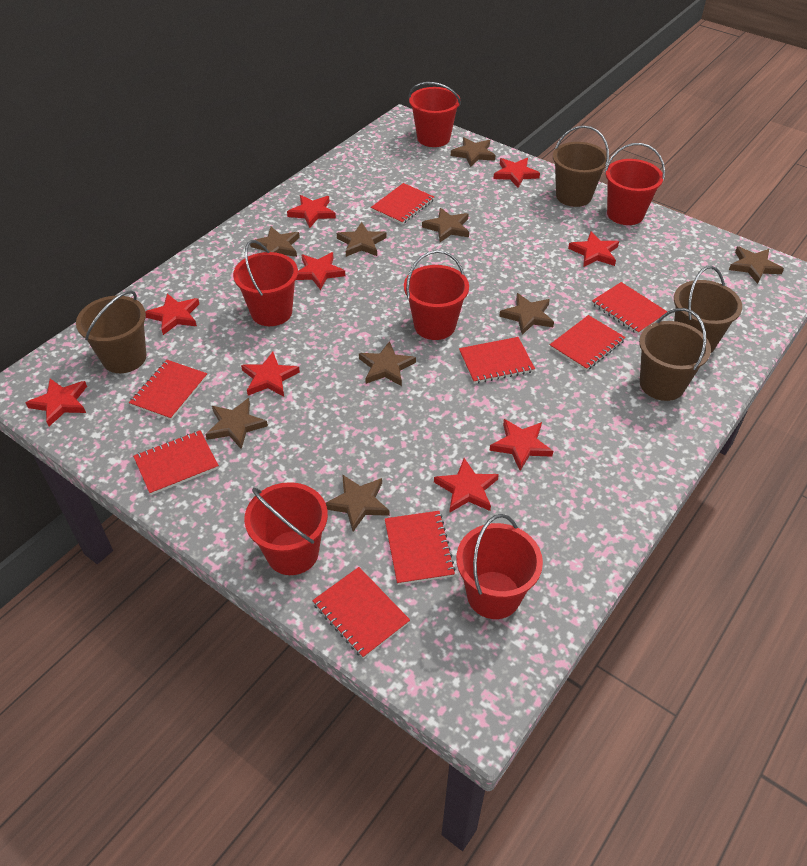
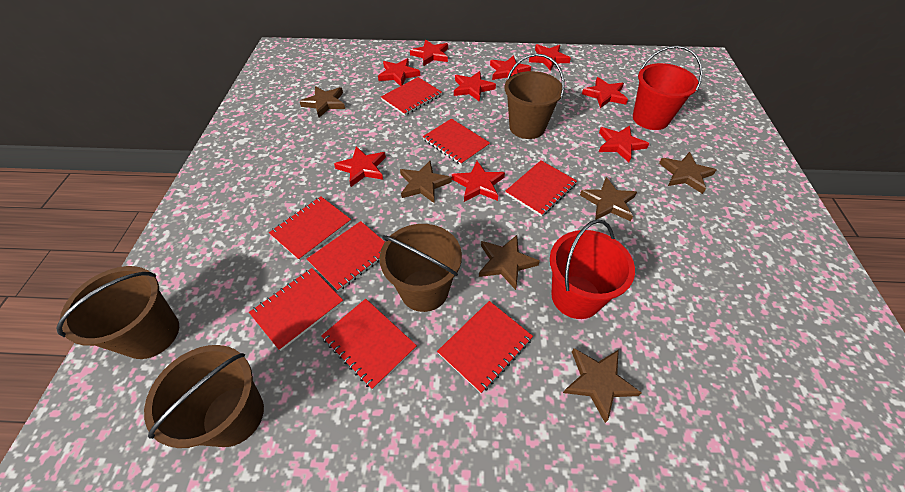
brown star: 9 -> 6
red bucket: 6 -> 2

